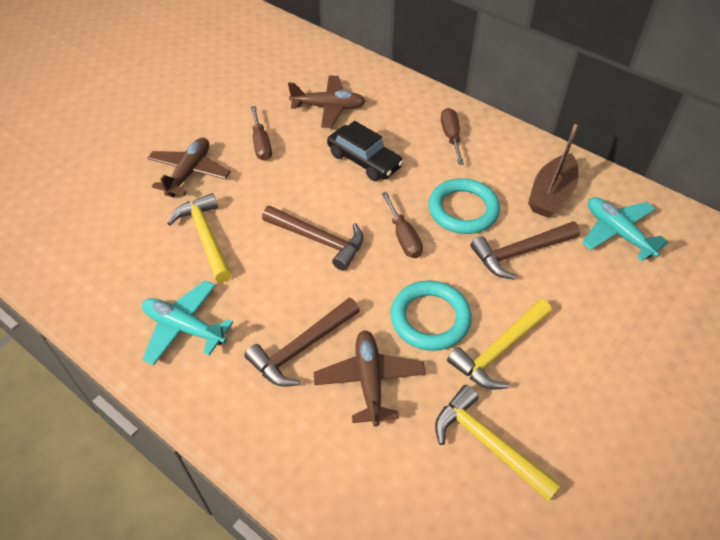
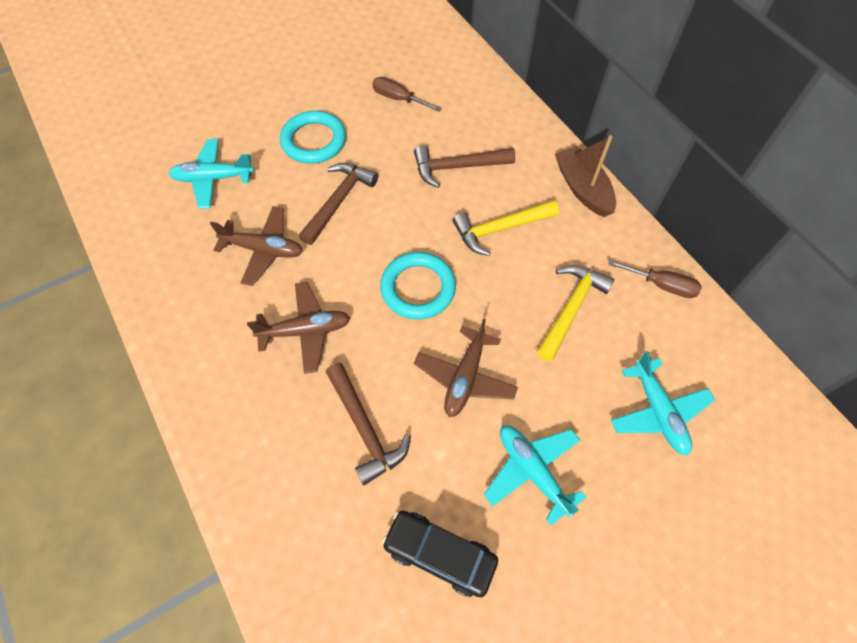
brown screwdriver: 3 -> 2
turquoise plane: 2 -> 3
yellow hammer: 3 -> 2

